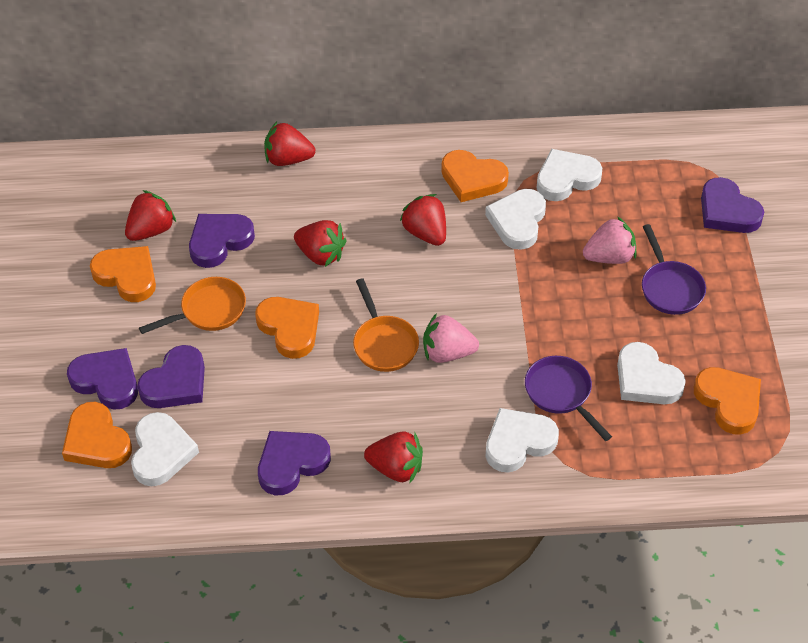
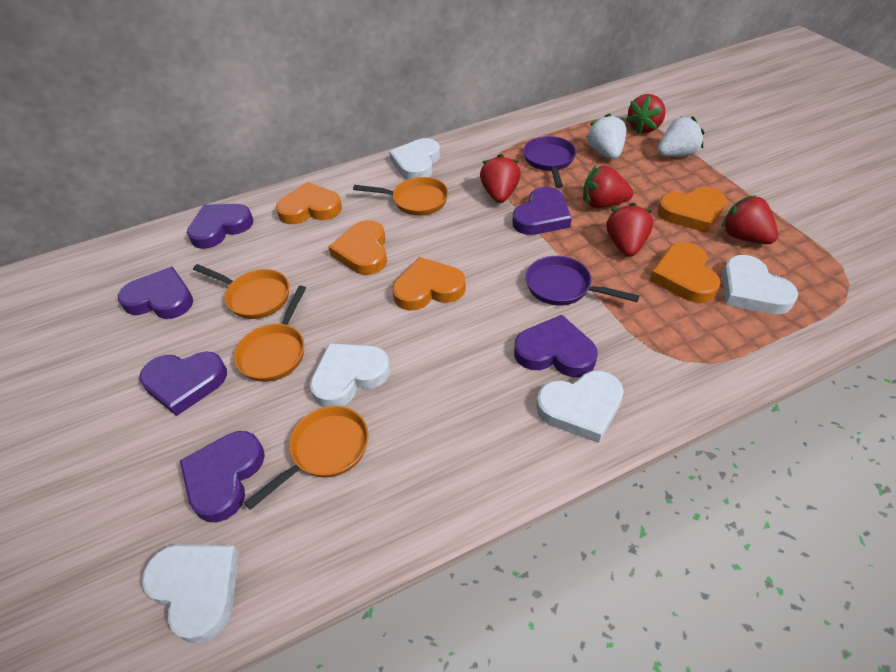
orange pan: 2 -> 4
pink strawberry: 2 -> 0
purple heart: 5 -> 6
white strawberry: 0 -> 2

